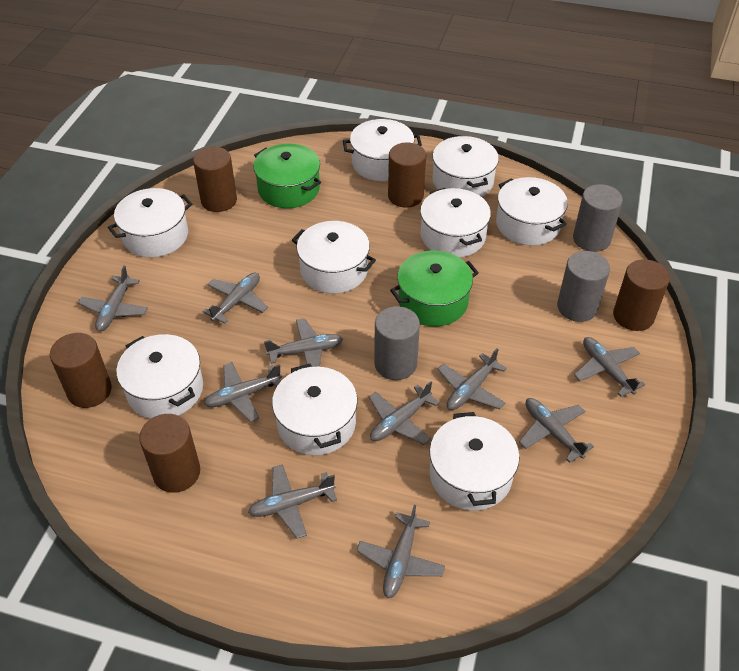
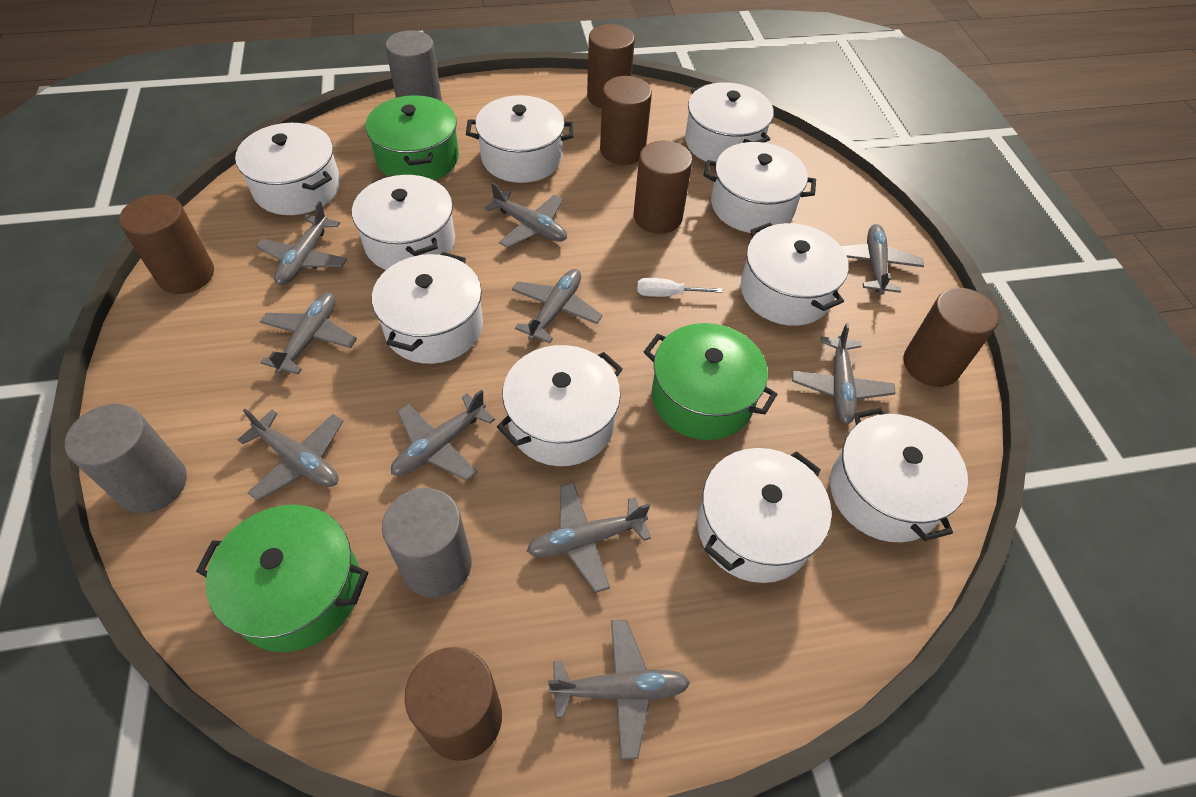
brown cylinder: 5 -> 6
green pot: 2 -> 3
white pot: 9 -> 10
white screwdriver: 0 -> 1

